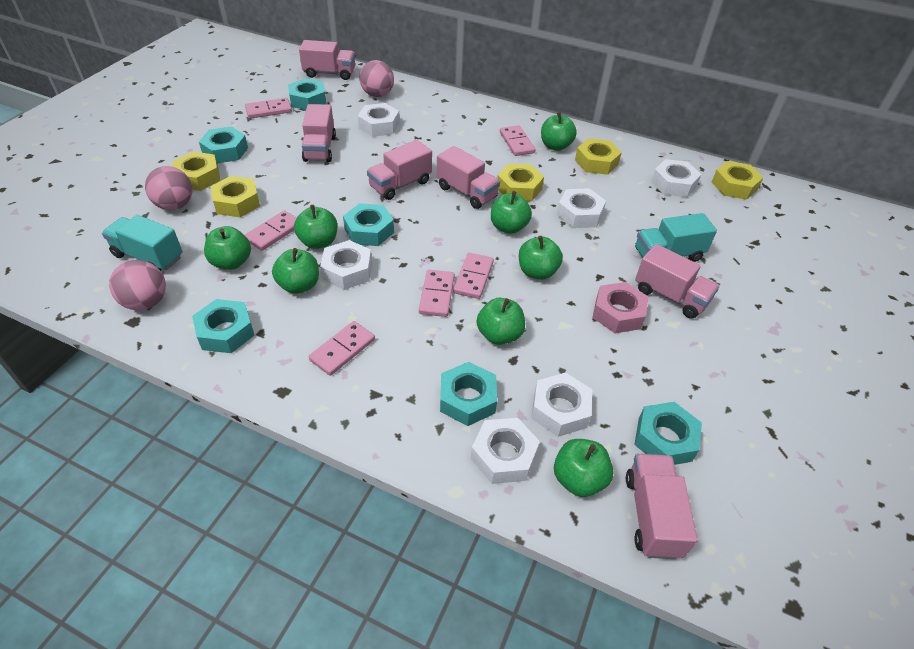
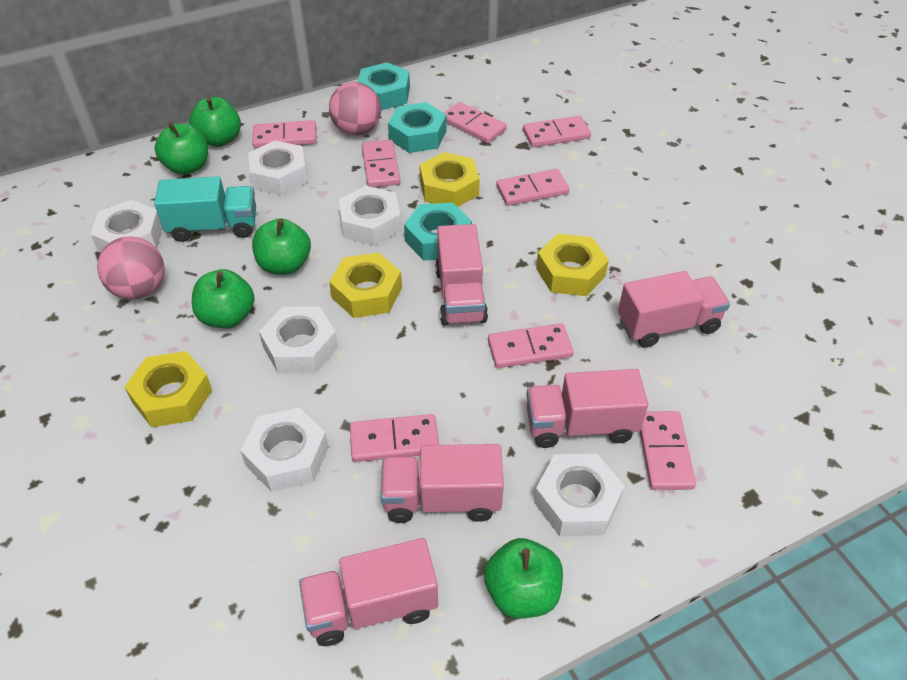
green apple: 8 -> 5
pink ball: 3 -> 2
pink domino: 6 -> 8
pink nut: 1 -> 0
pink truck: 6 -> 5
turquoise nut: 6 -> 3
turquoise truck: 2 -> 1
yellow nut: 5 -> 4

